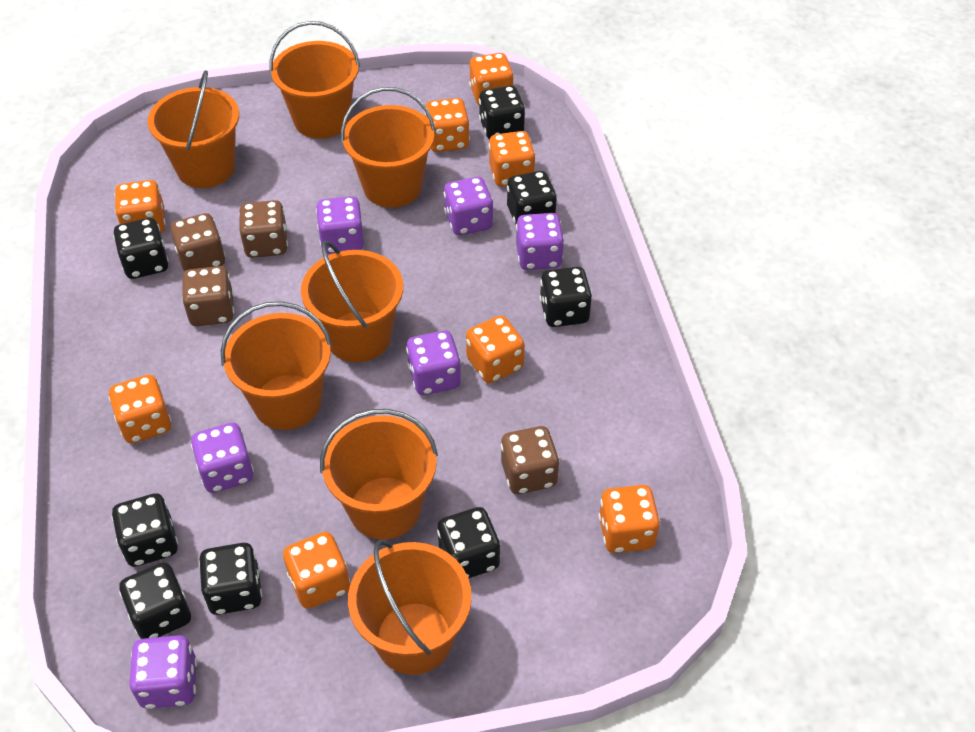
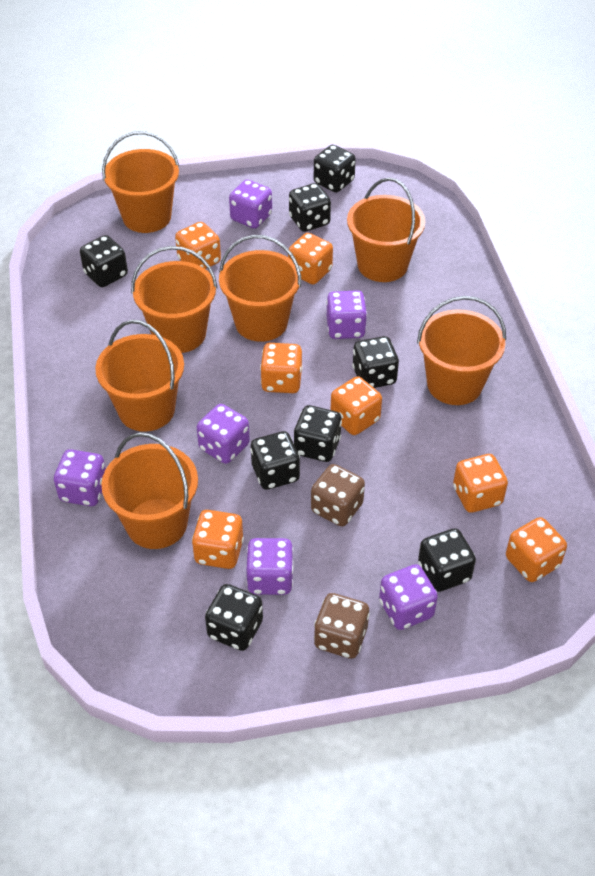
brown dice: 4 -> 2
orange dice: 8 -> 7

